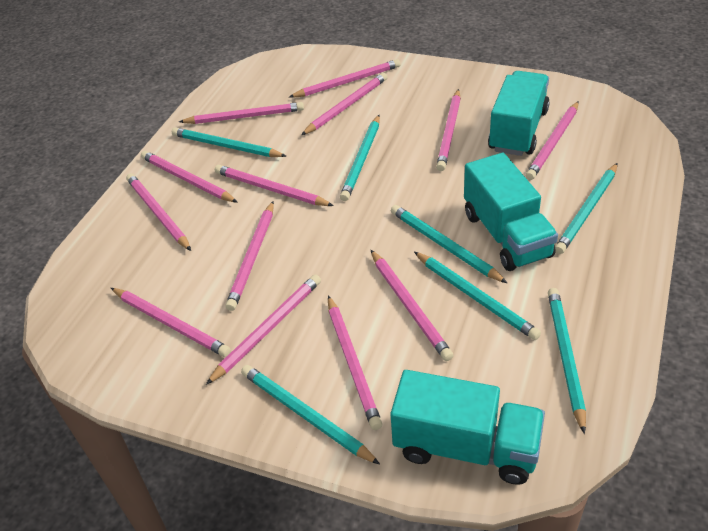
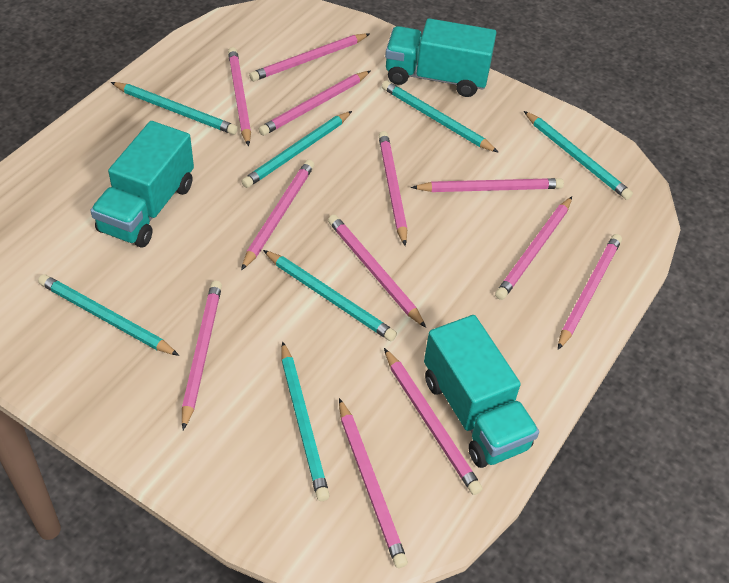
pink pencil: 13 -> 12

